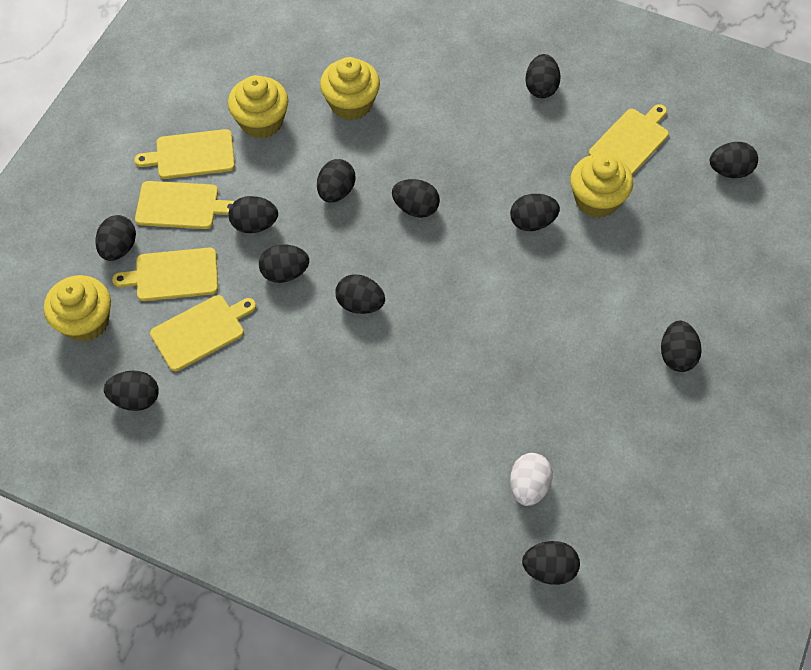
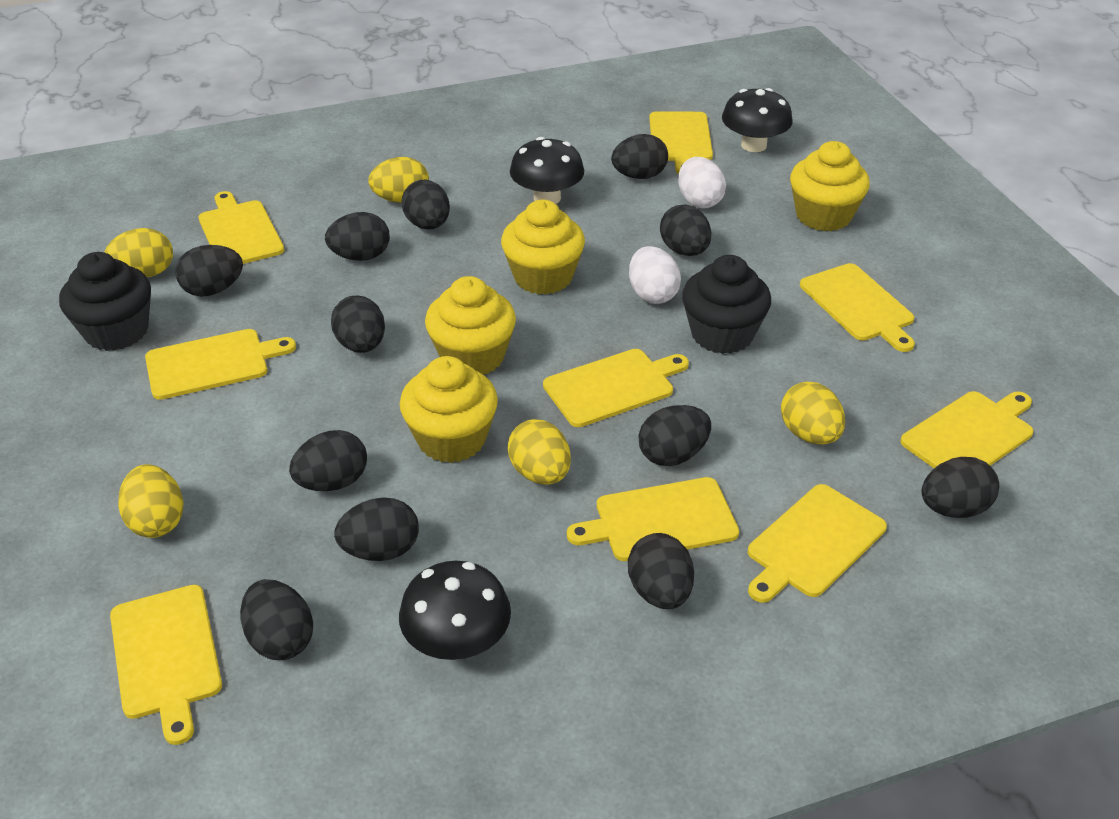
black cupcake: 0 -> 2
black mushroom: 0 -> 3
white egg: 1 -> 2
yellow cutting board: 5 -> 9
yellow egg: 0 -> 5

